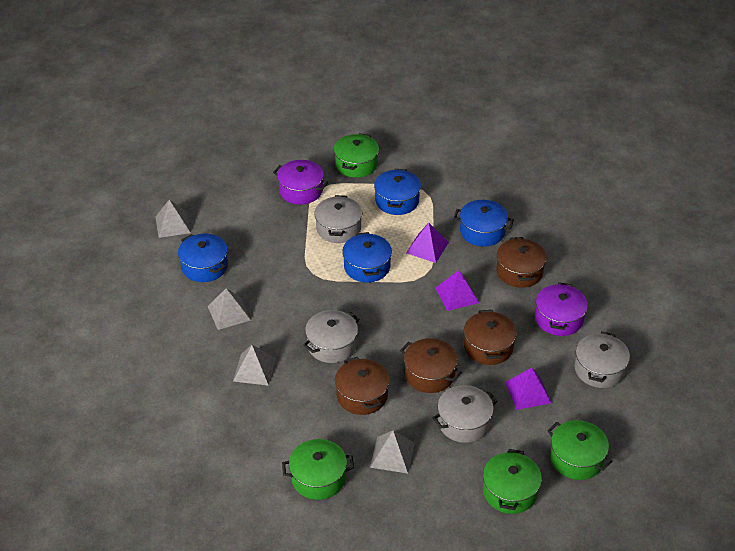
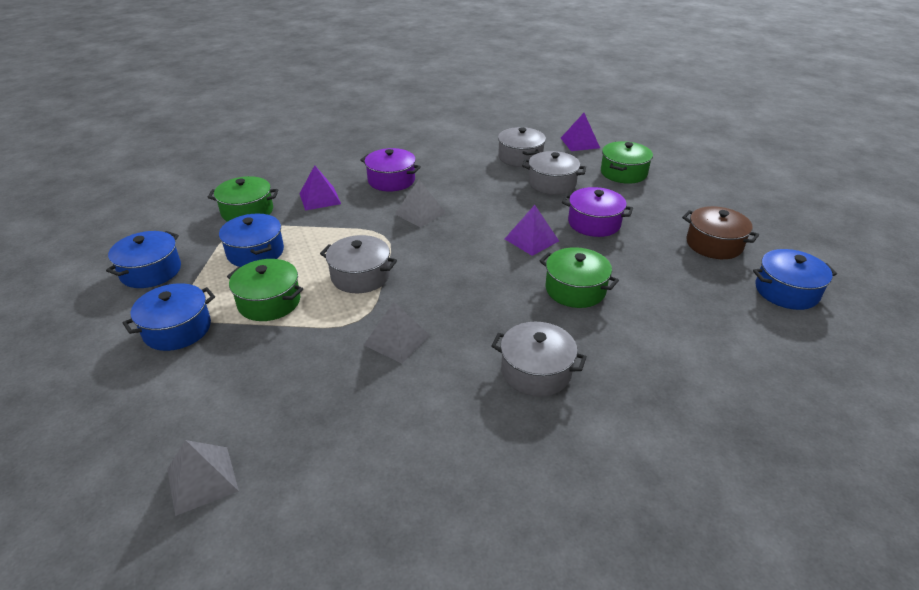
brown pot: 4 -> 1
grey pyramid: 4 -> 3

